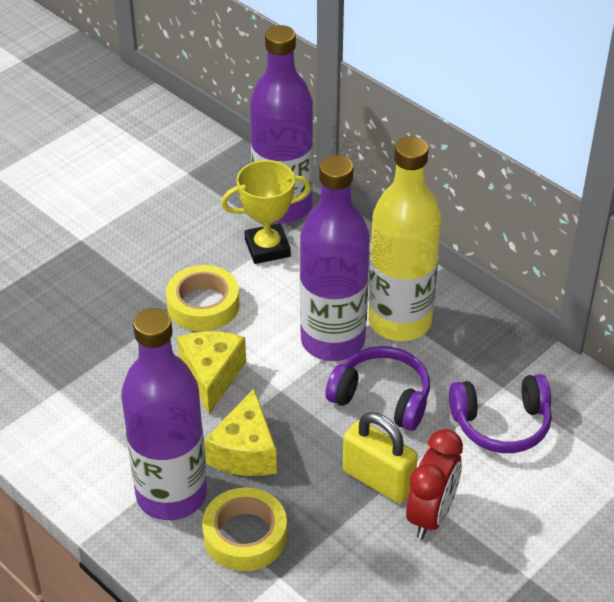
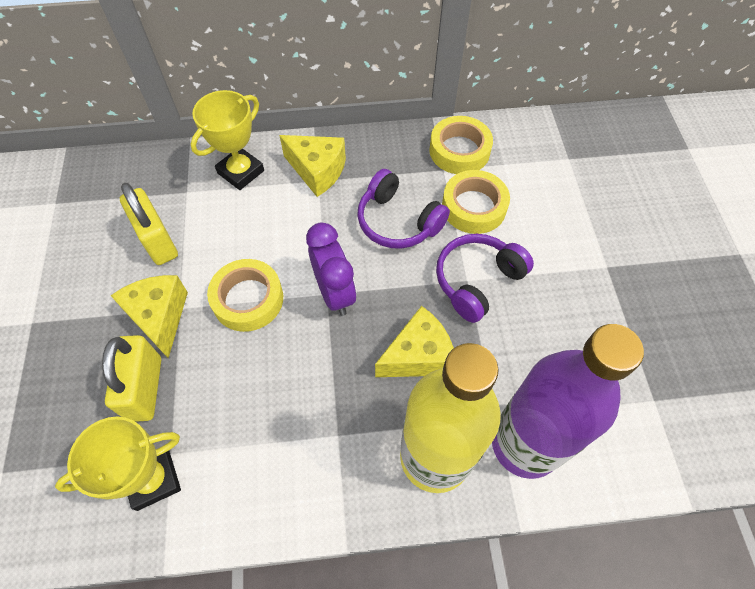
purple bottle: 3 -> 1
purple clock: 0 -> 1
red clock: 1 -> 0
yellow cheese: 2 -> 3
yellow padlock: 1 -> 2
yellow tape: 2 -> 3
yellow trophy: 1 -> 2

